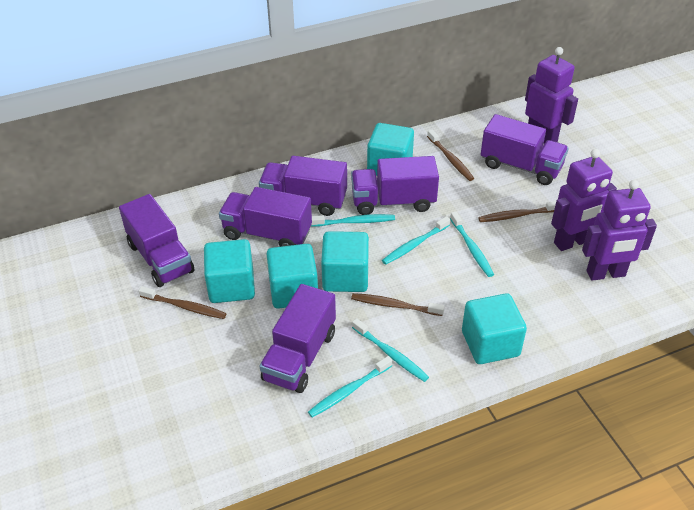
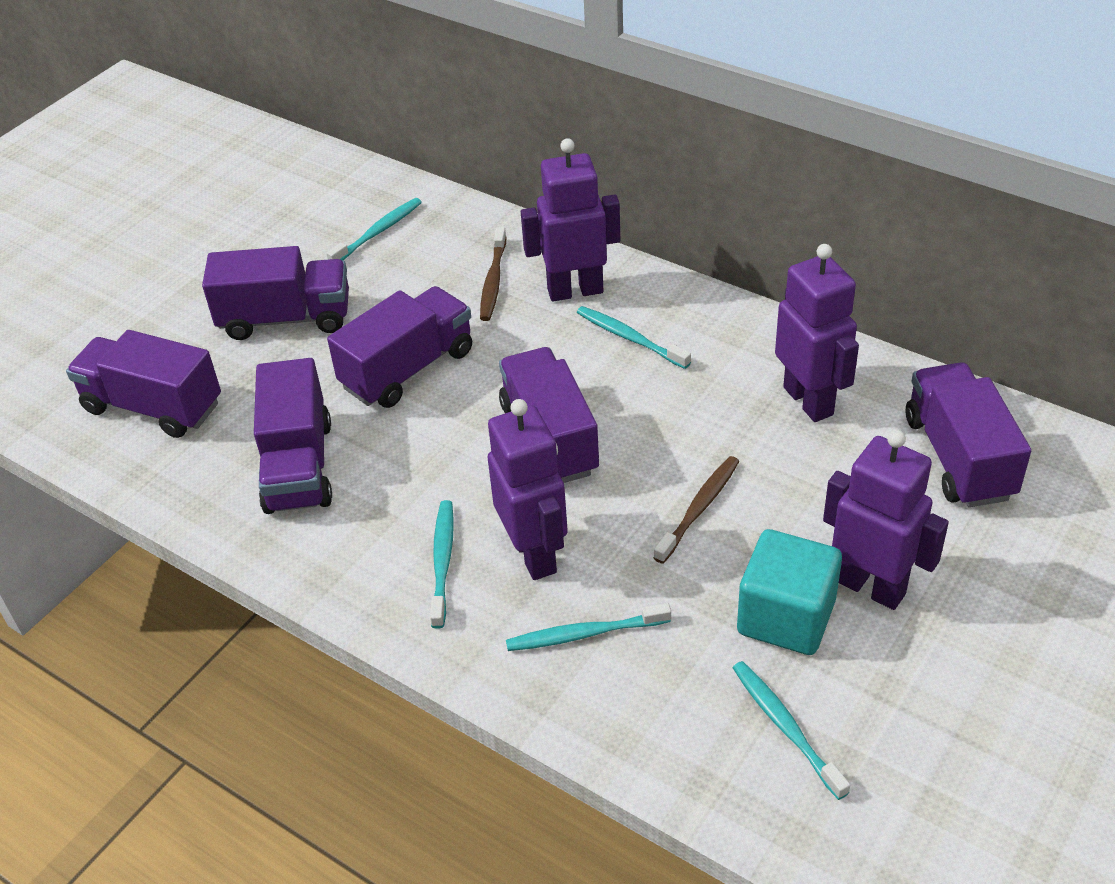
brown toothbrush: 4 -> 2
purple robot: 3 -> 4
turquoise cube: 5 -> 1

